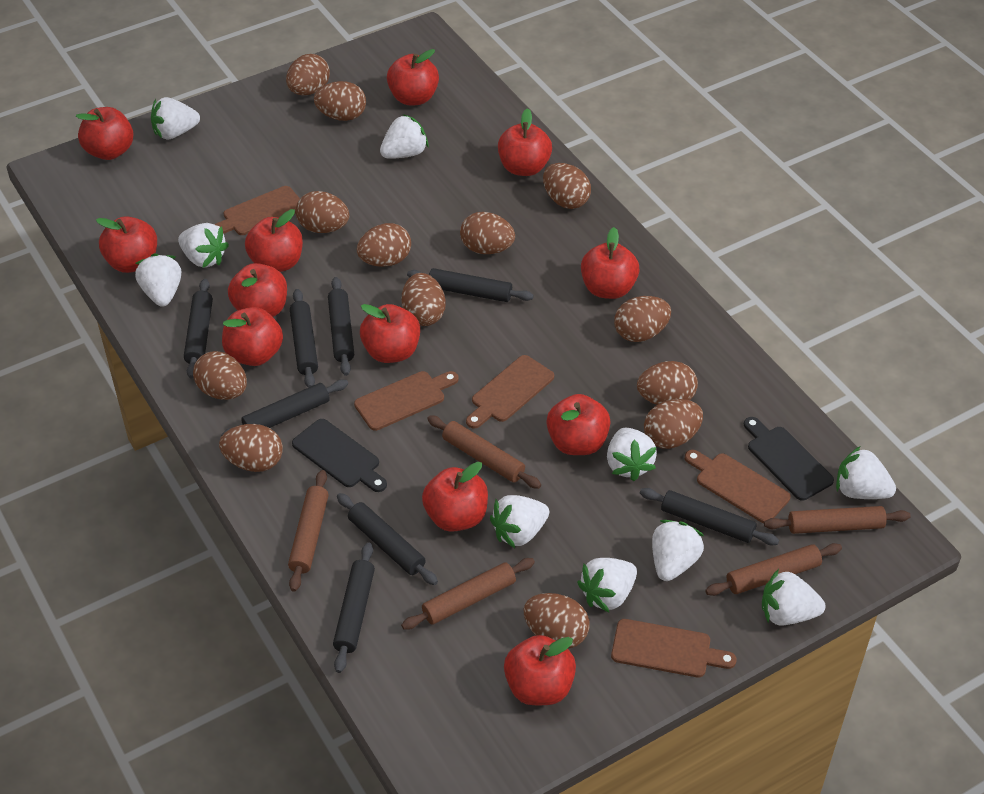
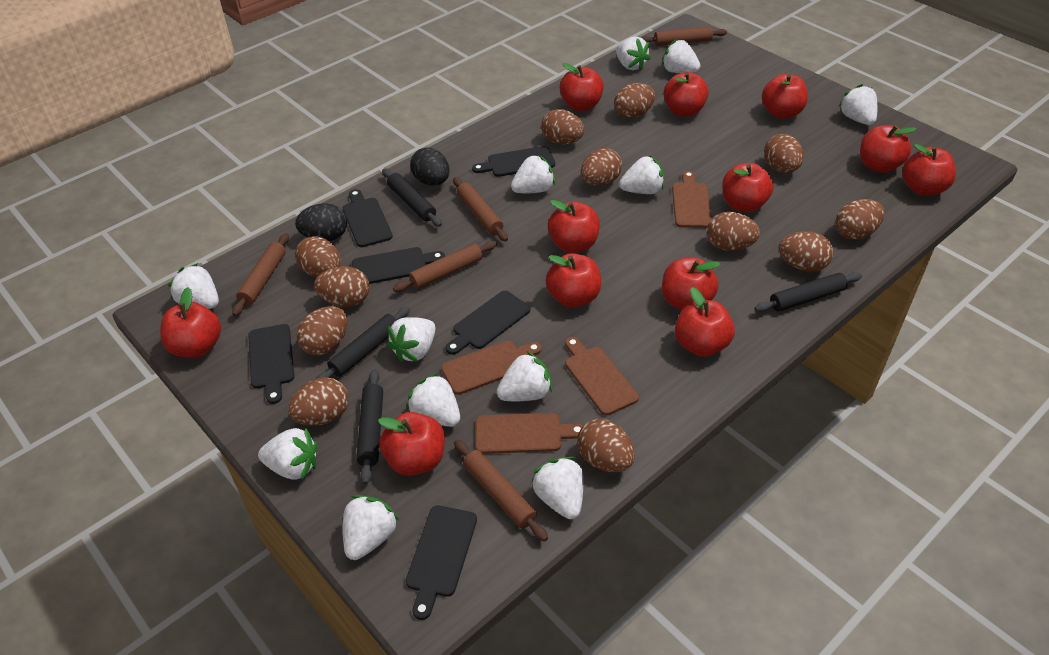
black cutting board: 2 -> 6
black egg: 0 -> 2
black rolling pin: 8 -> 4
brown cutting board: 5 -> 4
brown egg: 13 -> 12
white strawberry: 10 -> 12

